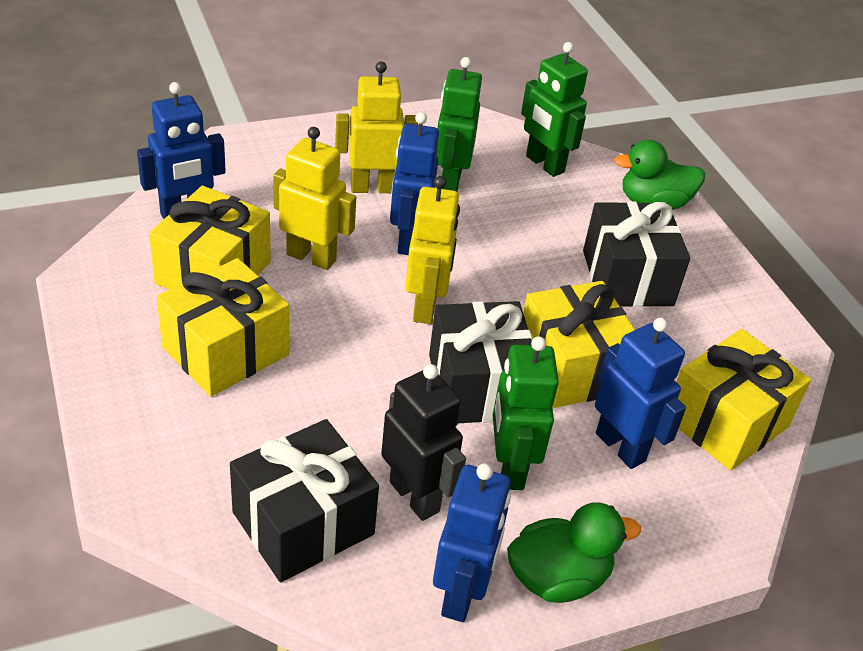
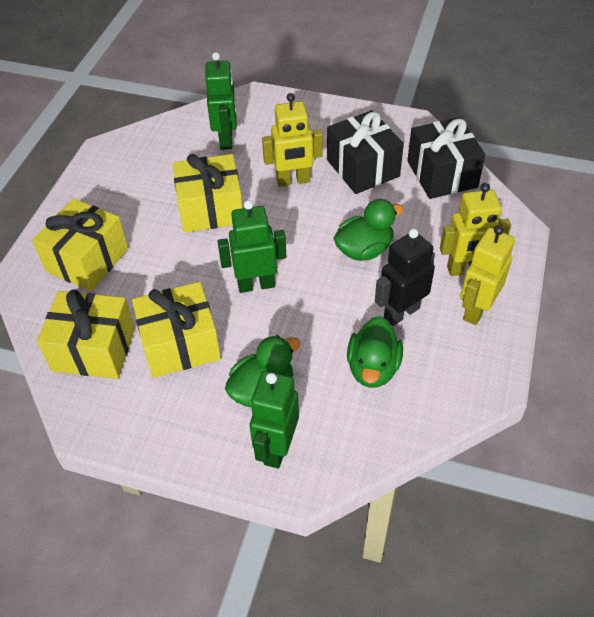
black gift: 3 -> 2
blue robot: 4 -> 0
green duck: 2 -> 3

